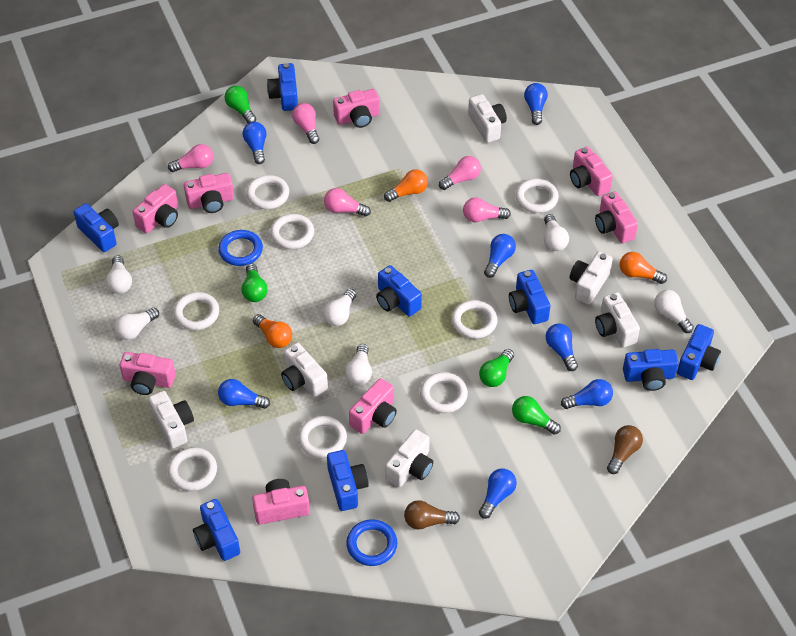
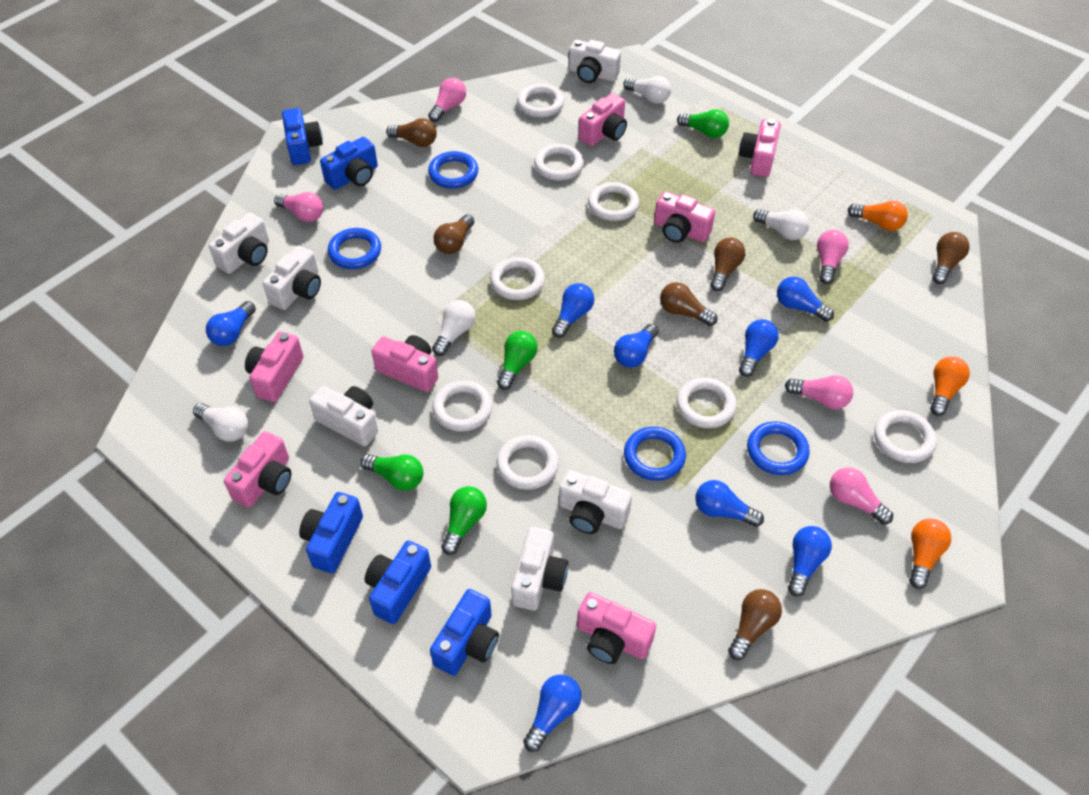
blue camera: 8 -> 5
blue light bulb: 7 -> 8
blue ring: 2 -> 4
brown light bulb: 2 -> 6
pink camera: 8 -> 7
white light bulb: 6 -> 4

